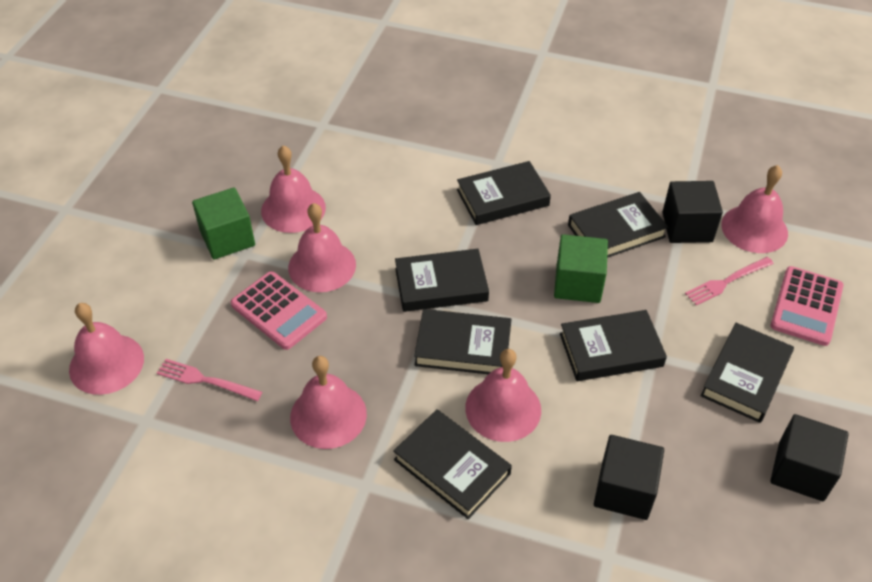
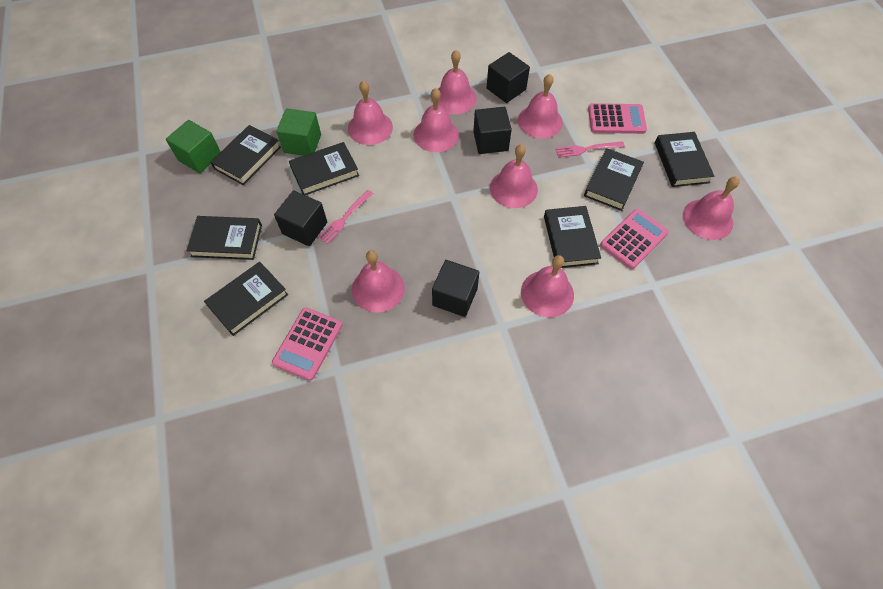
black cube: 3 -> 4
pink bell: 6 -> 8
pink calculator: 2 -> 3

